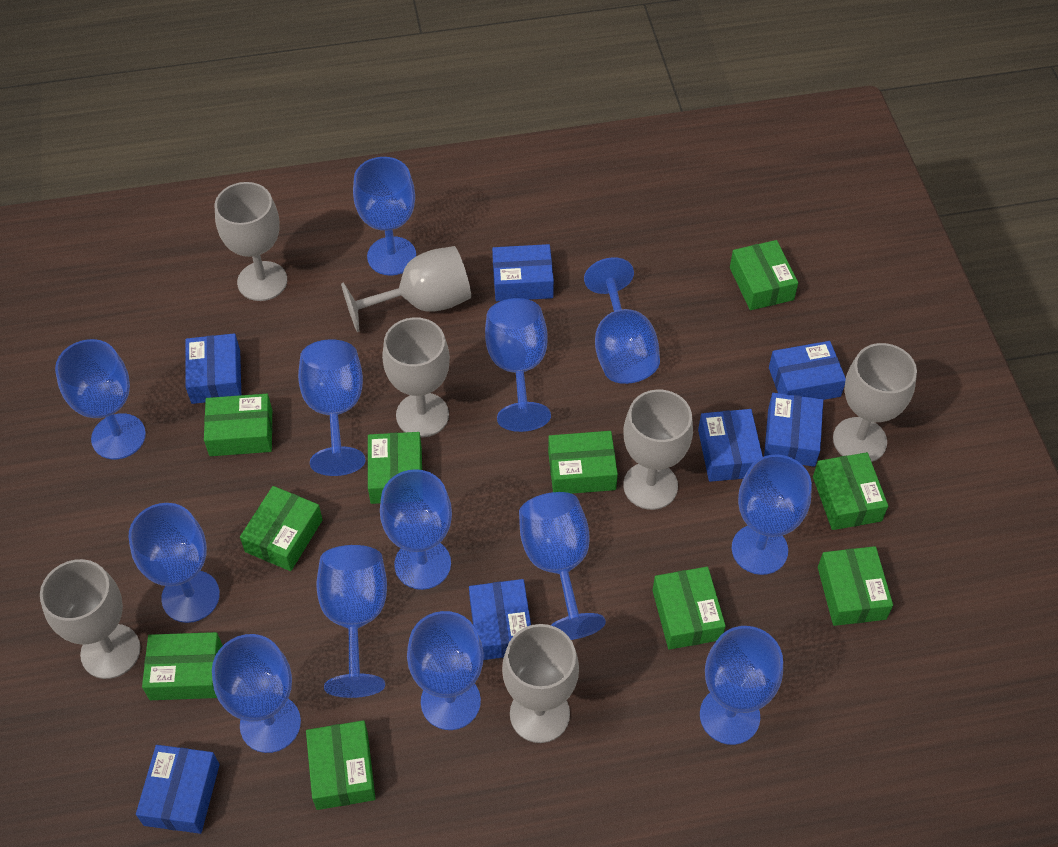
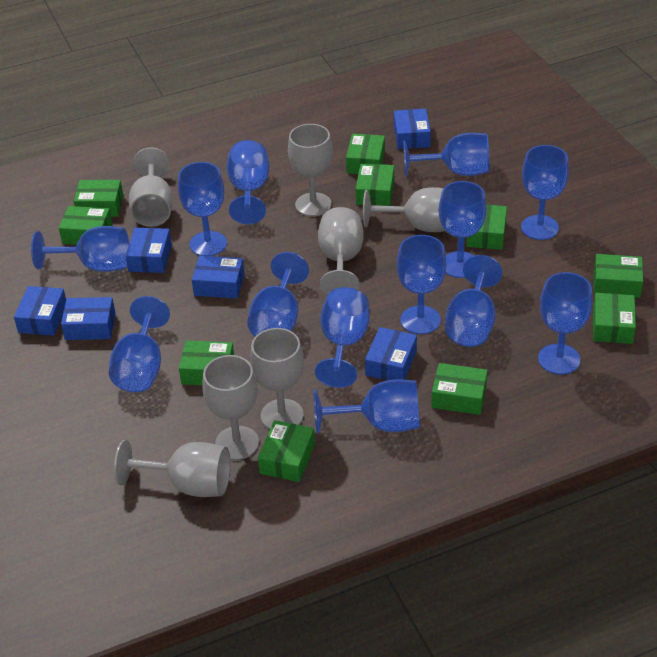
blue box: 7 -> 6

